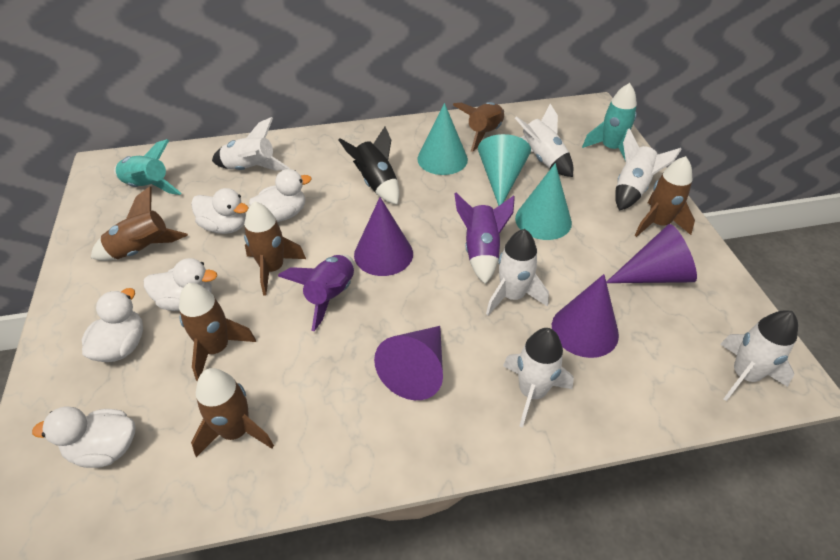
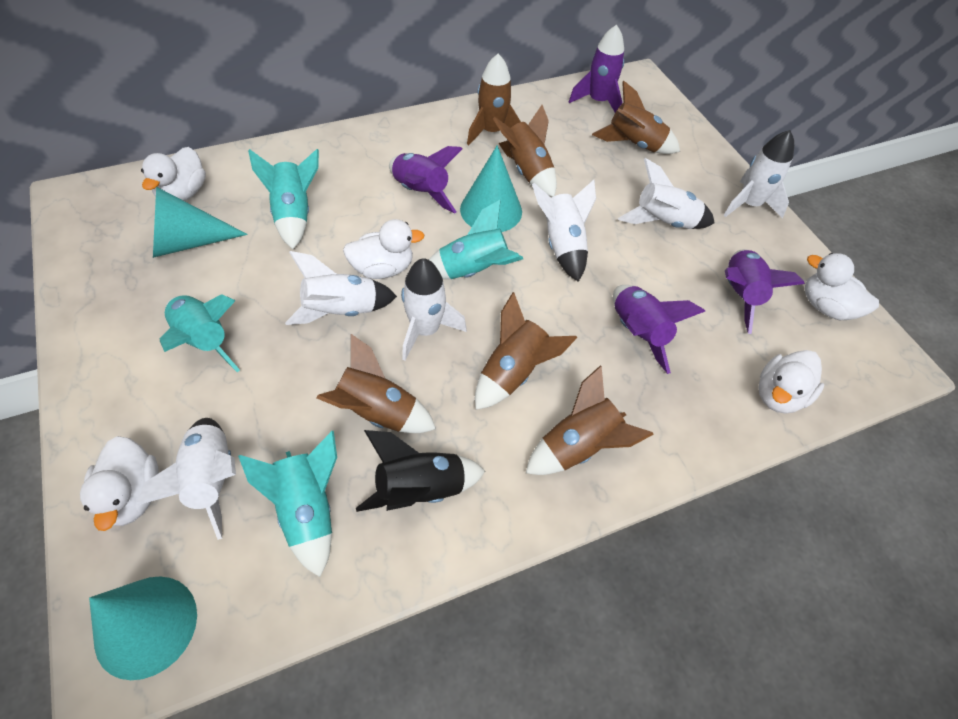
purple cone: 4 -> 0
purple rocket: 2 -> 4
turquoise rocket: 2 -> 4

